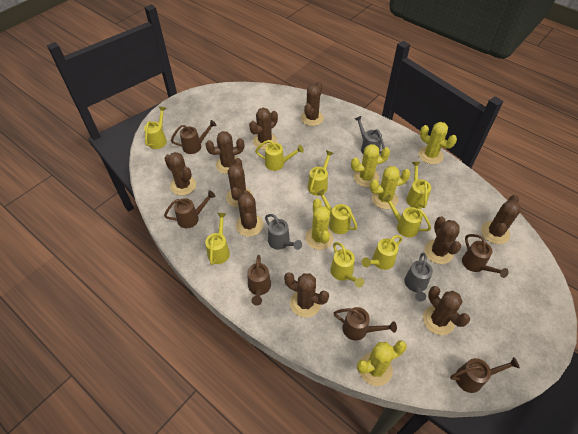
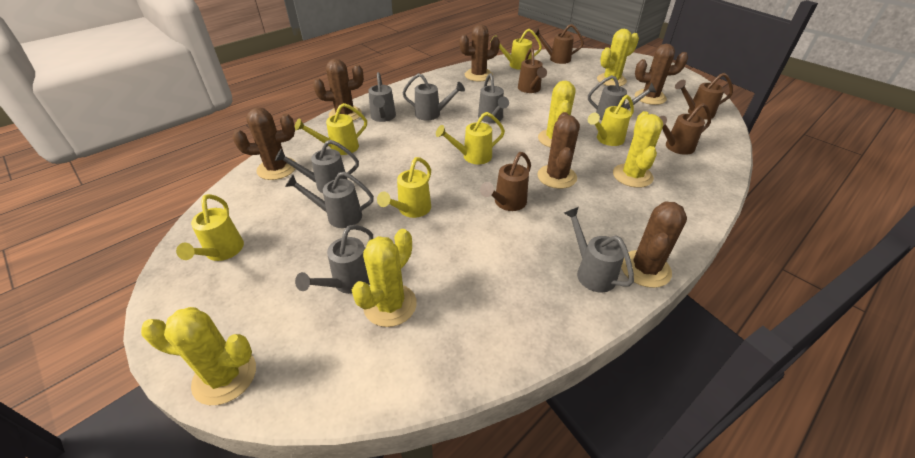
brown cactus: 10 -> 6
brown watering can: 6 -> 5
grey watering can: 3 -> 8
yellow watering can: 9 -> 6

